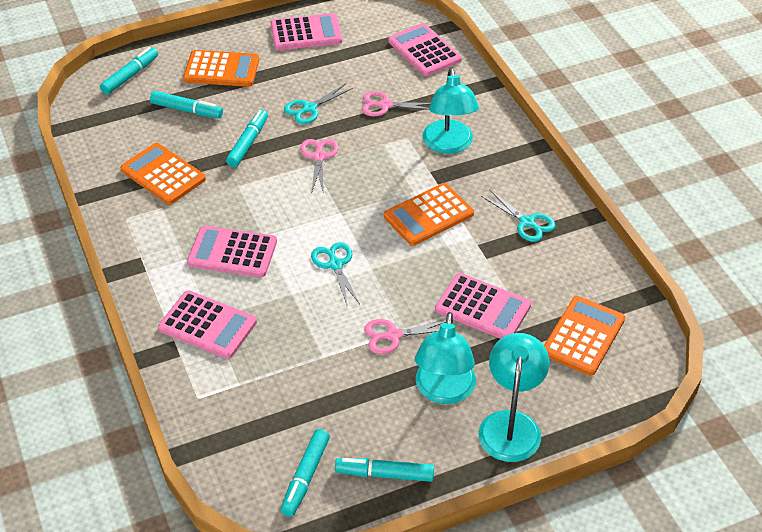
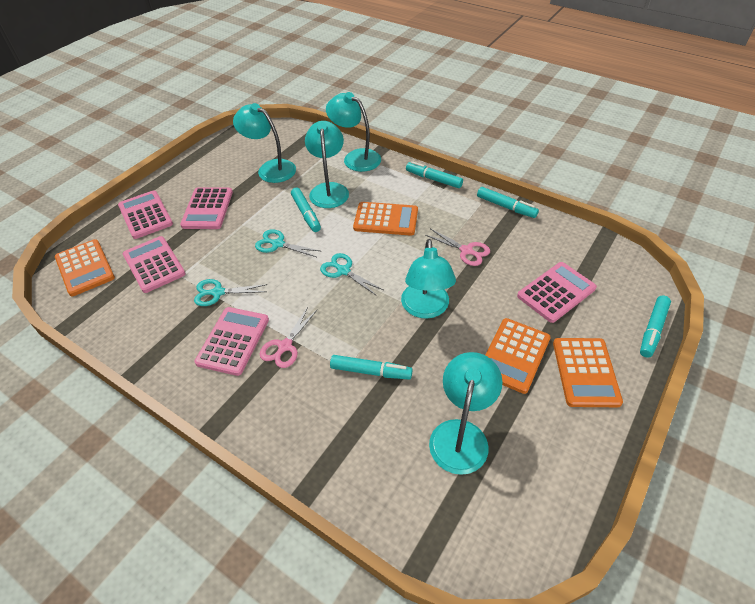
pink scissors: 3 -> 2
turquoise lamp: 3 -> 5

